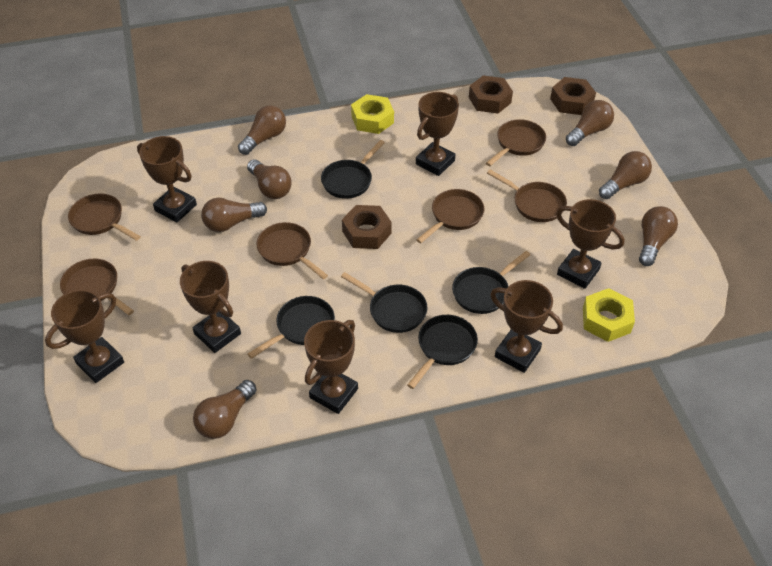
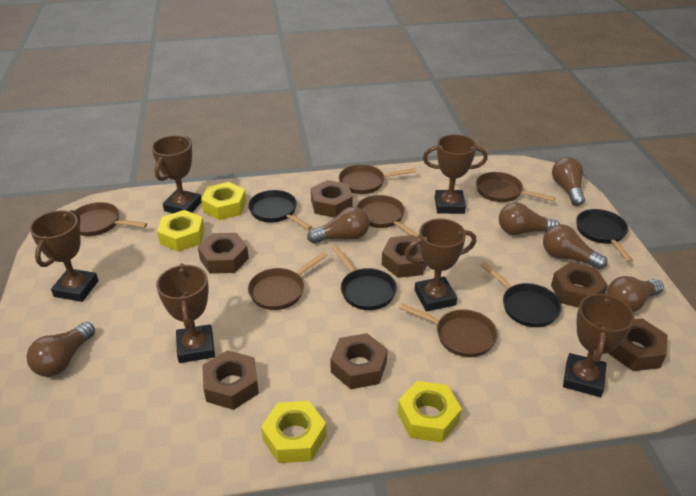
black pan: 5 -> 4
brown light bulb: 7 -> 6
brown nut: 3 -> 7
brown trophy: 7 -> 6
yellow nut: 2 -> 4

